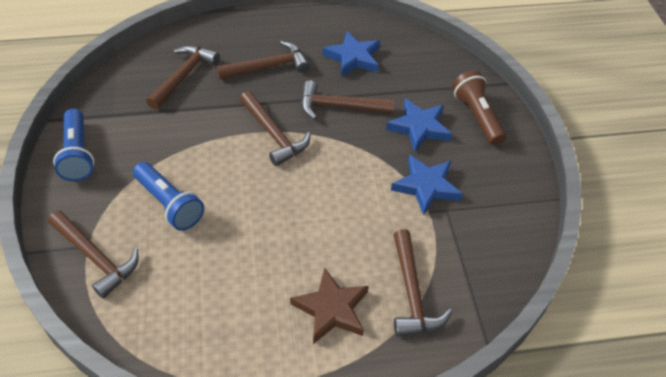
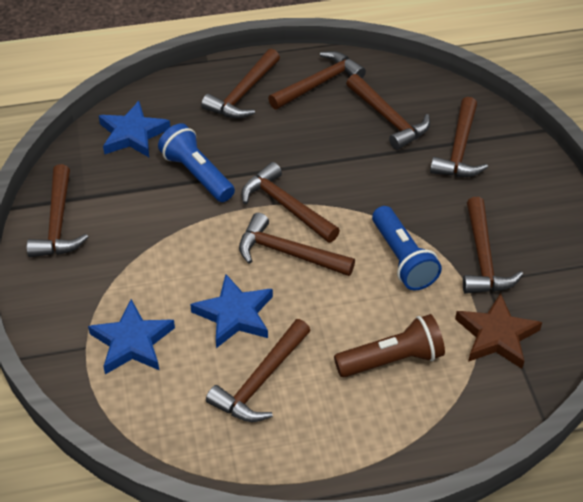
brown hammer: 6 -> 9

